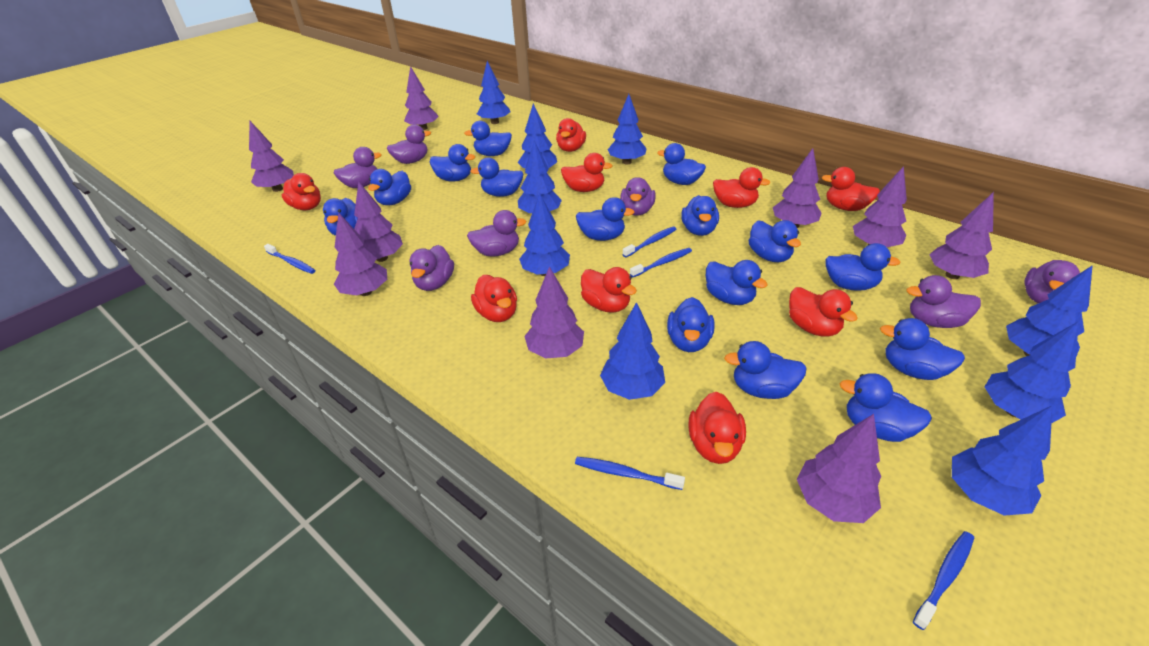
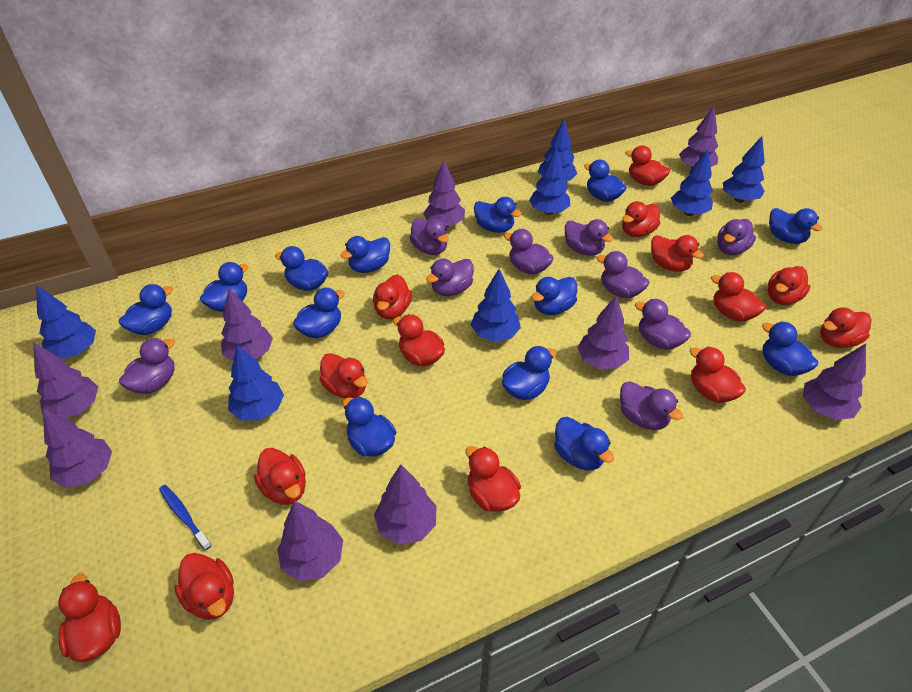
blue duck: 15 -> 13
blue toothbrush: 5 -> 1
blue tree: 9 -> 7
purple duck: 7 -> 9
red duck: 9 -> 14

